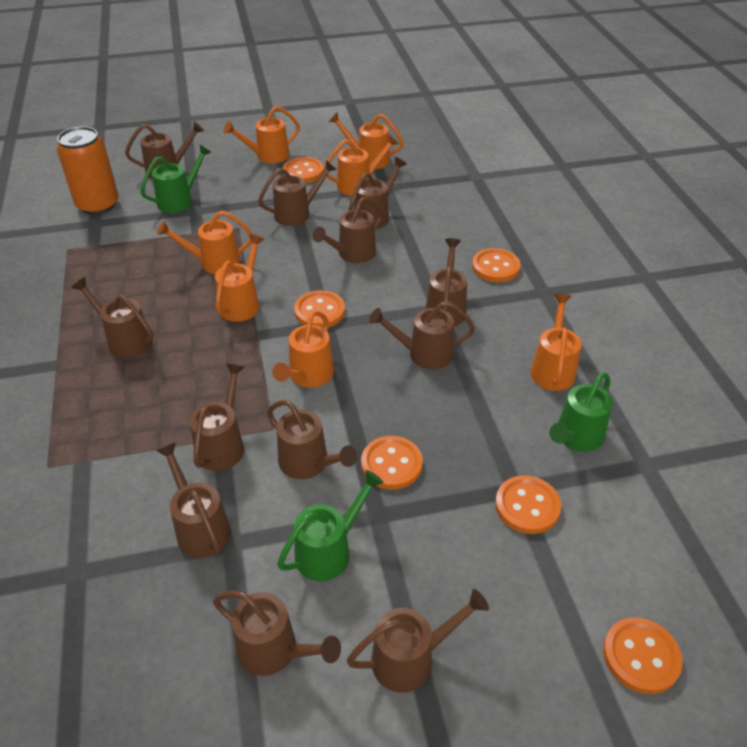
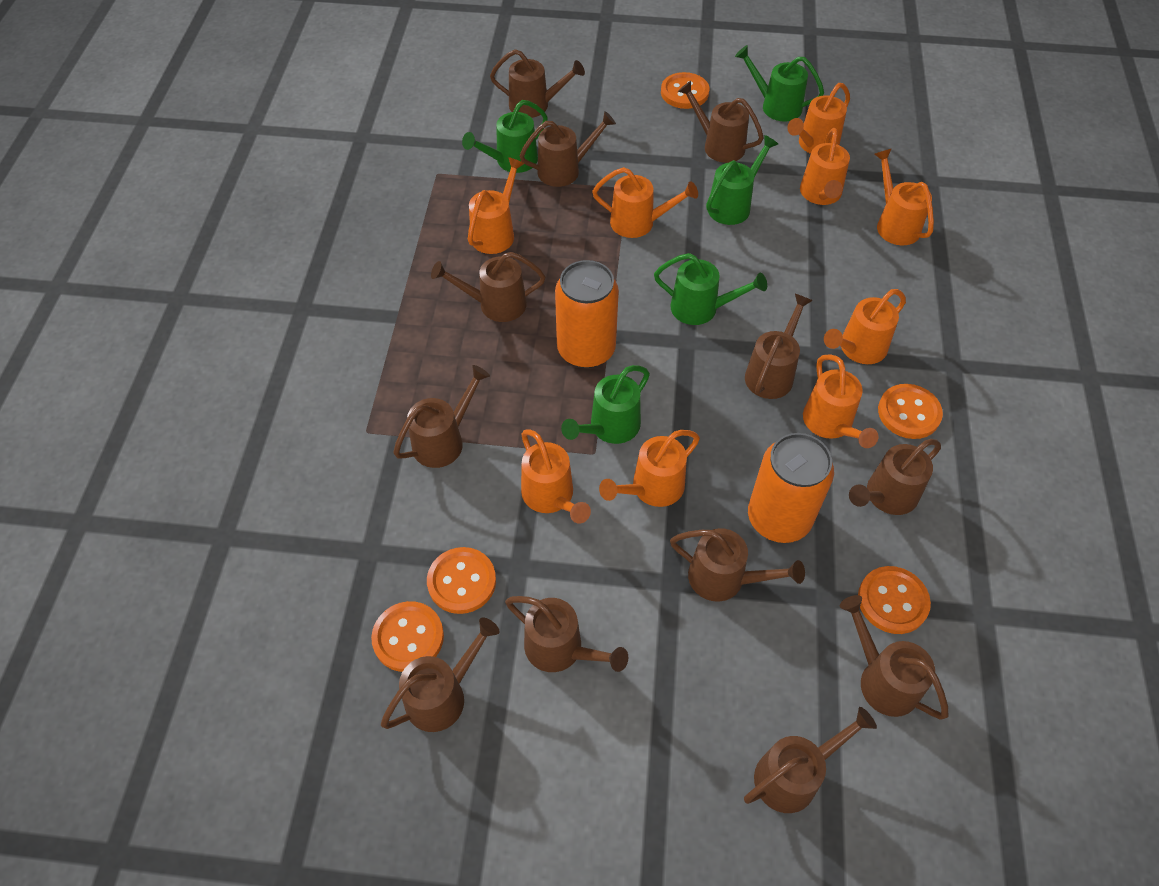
green watering can: 3 -> 5
orange button: 6 -> 5
orange can: 1 -> 2
orange watering can: 7 -> 9

